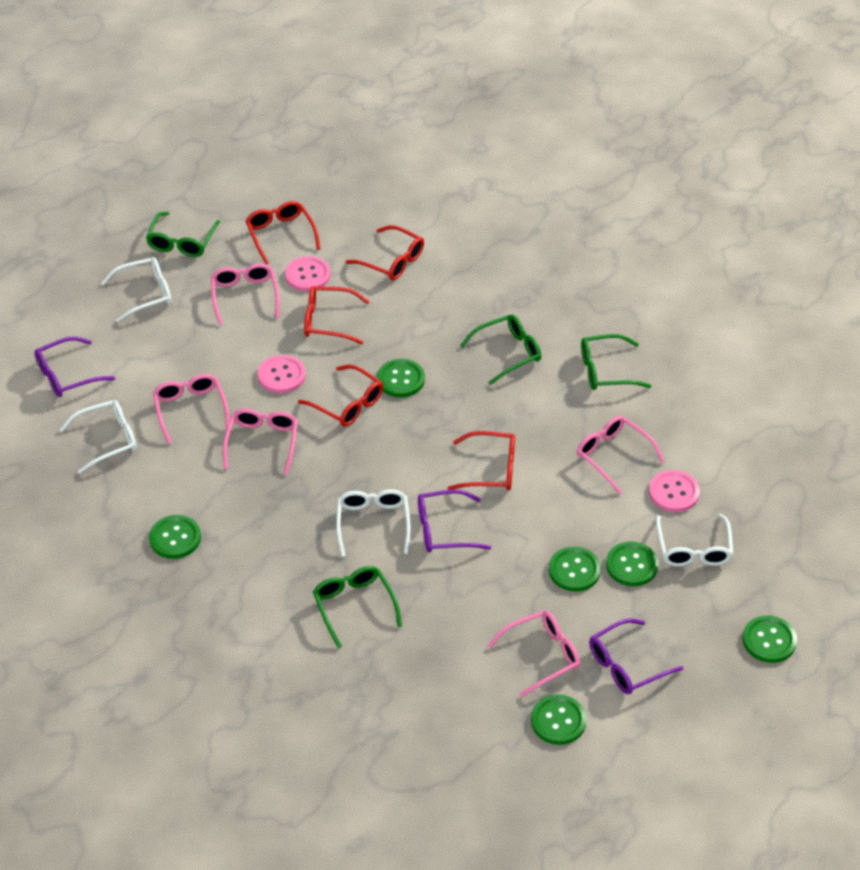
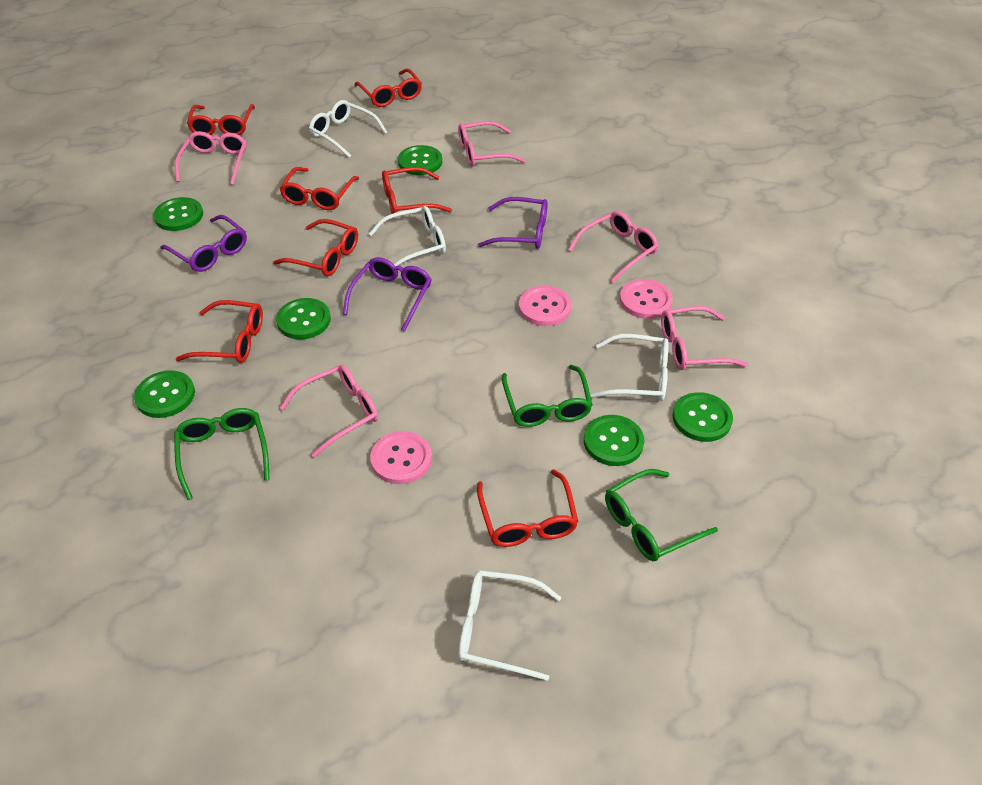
green glasses: 4 -> 3
red glasses: 5 -> 7

